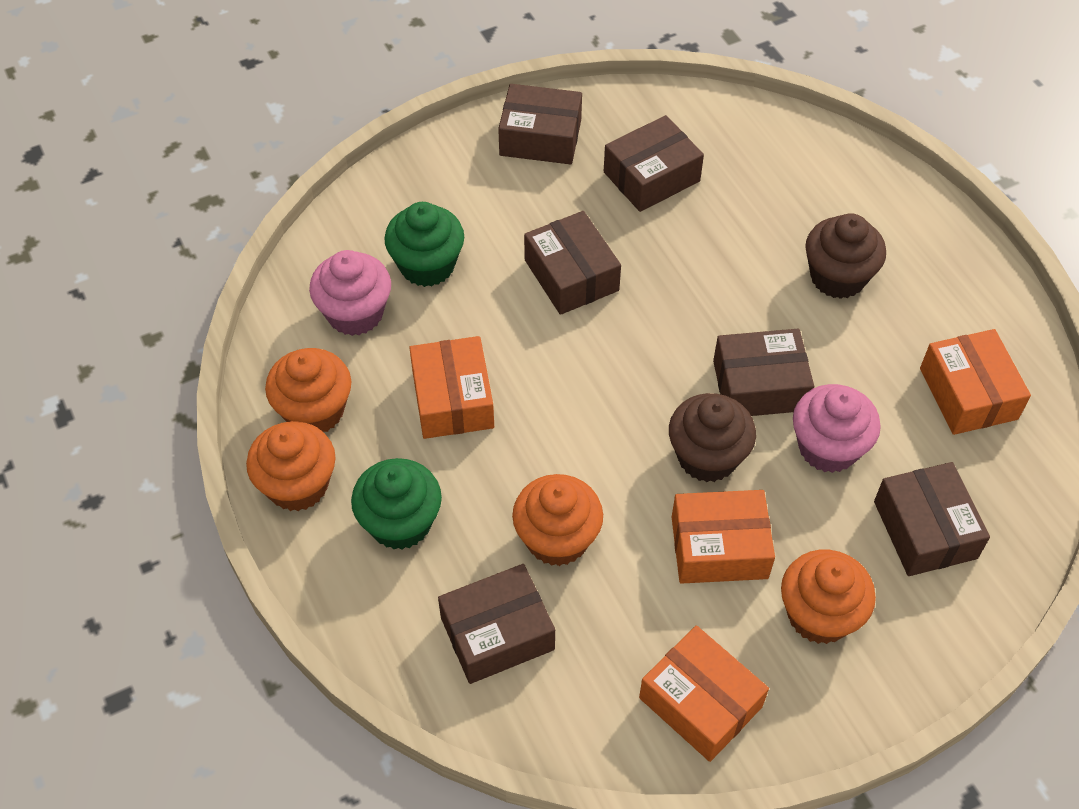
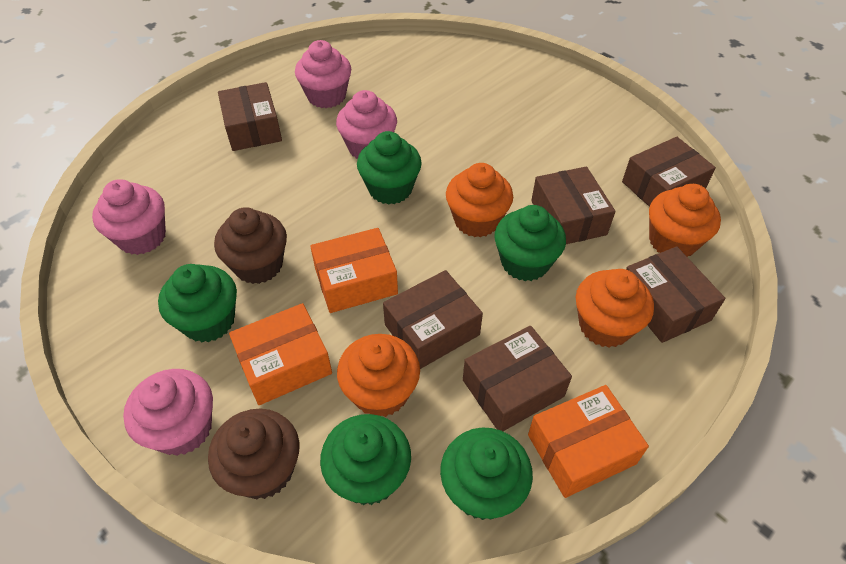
green cupcake: 2 -> 5
orange box: 4 -> 3
pink cupcake: 2 -> 4

